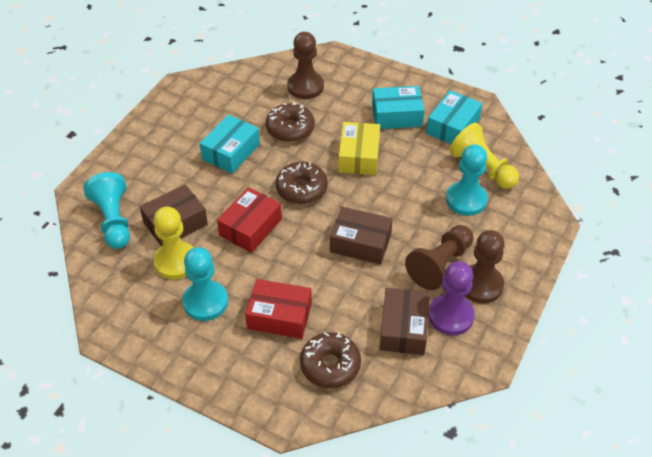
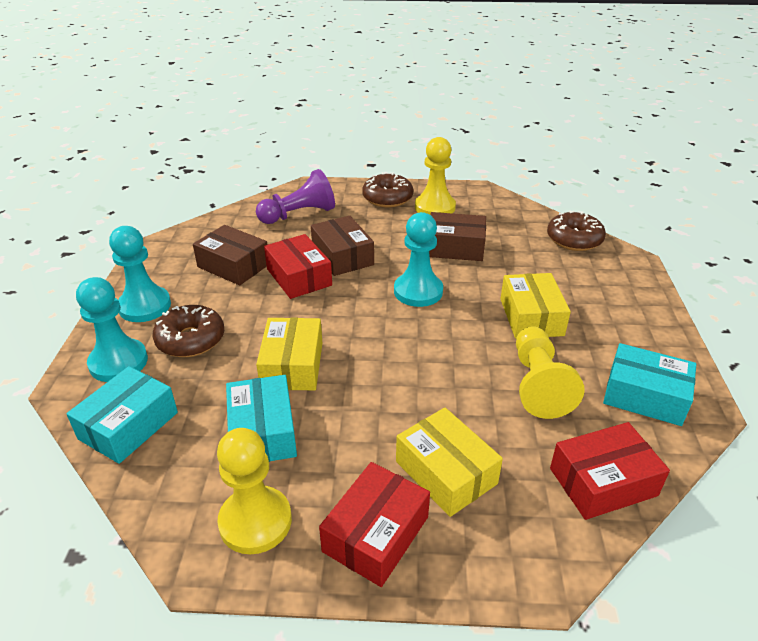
brown pawn: 3 -> 0
red box: 2 -> 3
yellow box: 1 -> 3
yellow pawn: 2 -> 3

